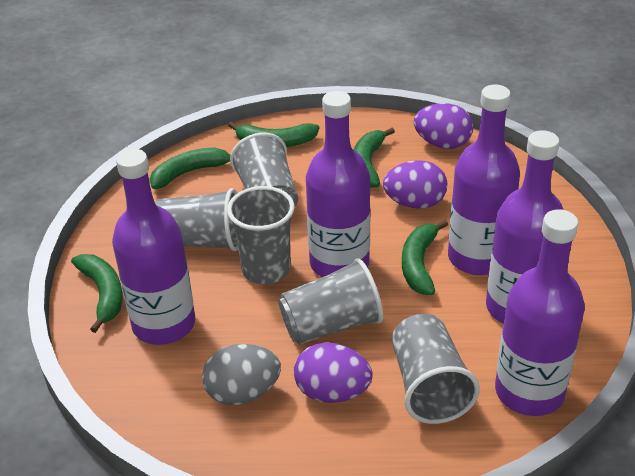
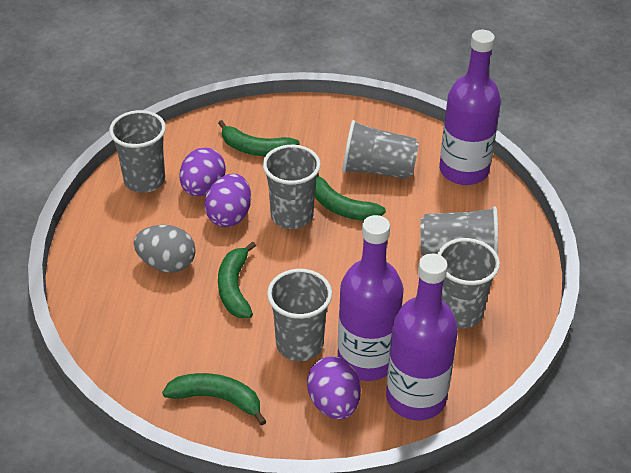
green banana: 5 -> 4
grey cup: 5 -> 6
purple bottle: 5 -> 3

